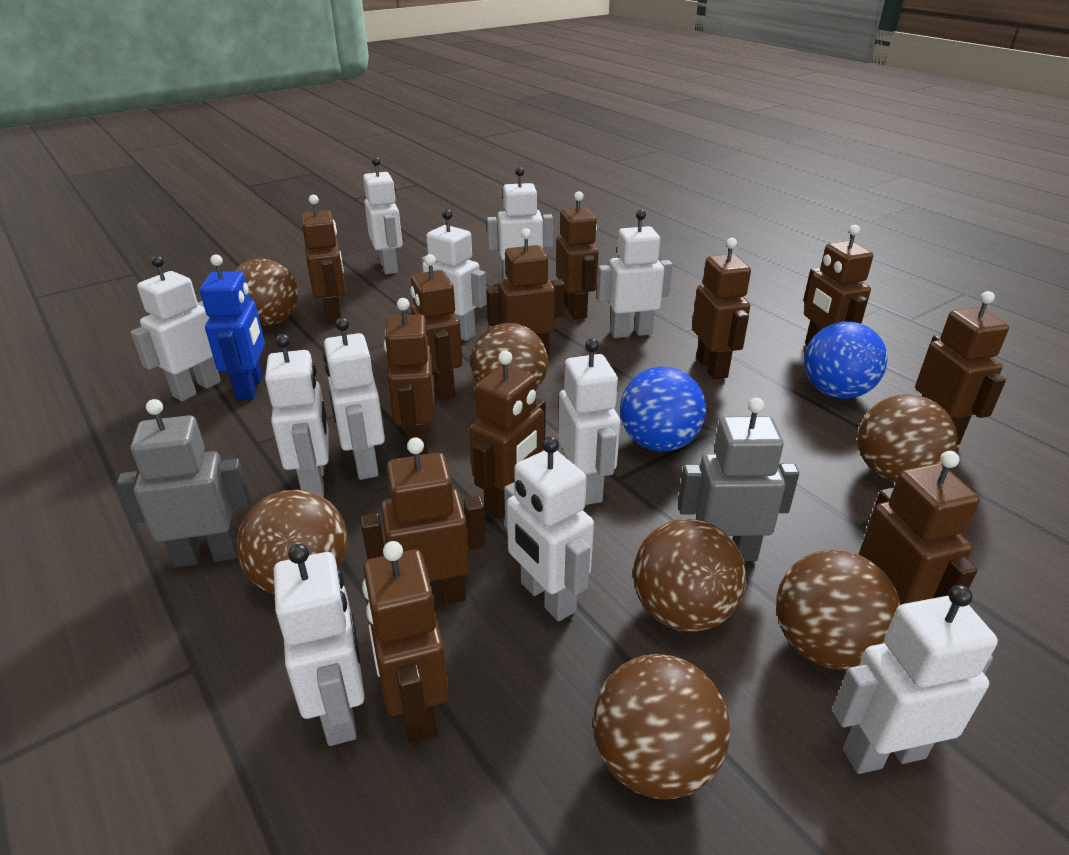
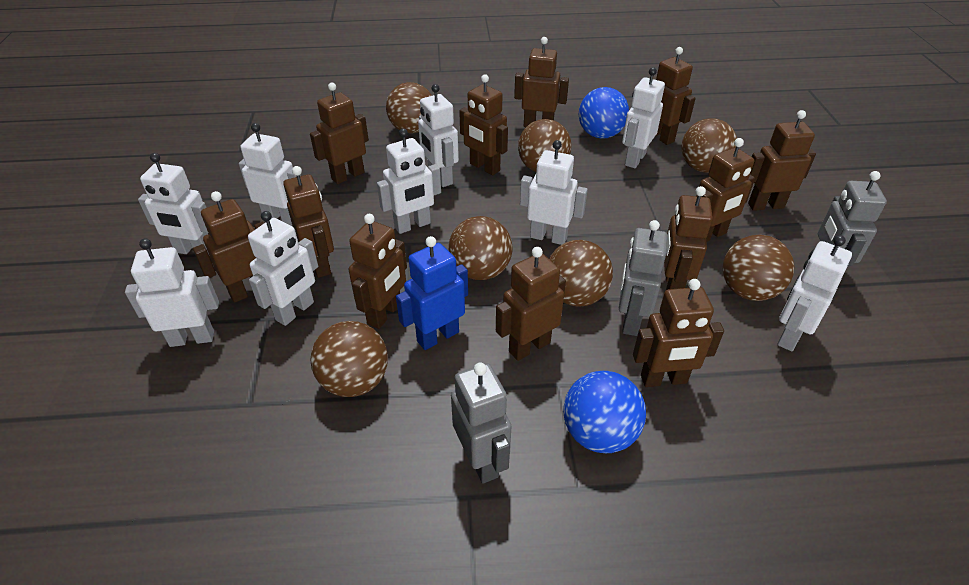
grey robot: 2 -> 3
white robot: 11 -> 9

